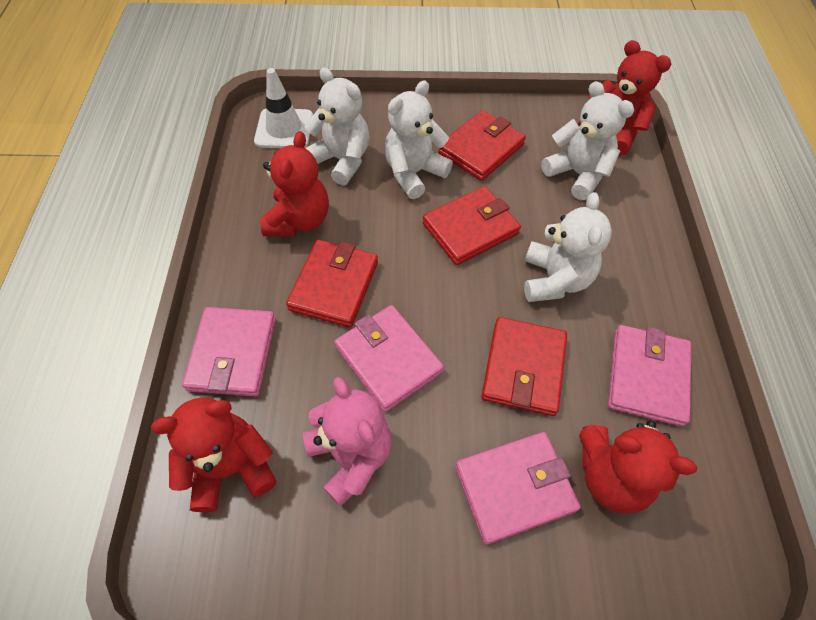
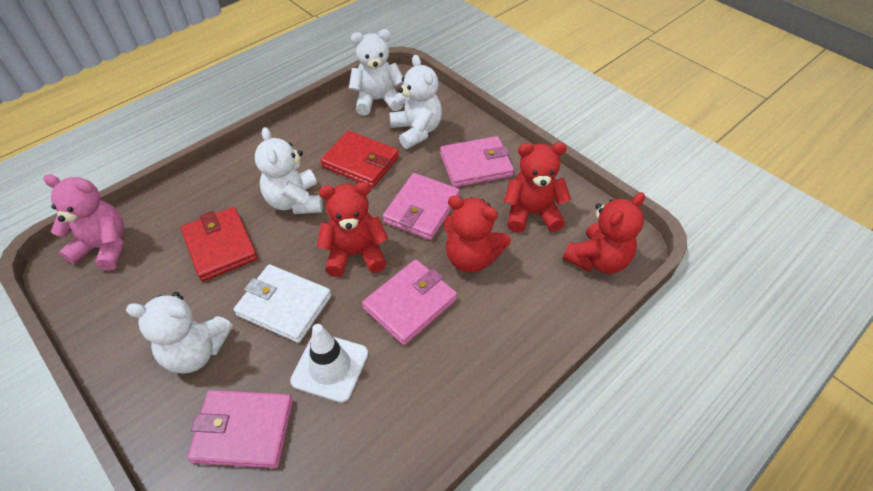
red wallet: 4 -> 2
white wallet: 0 -> 1

